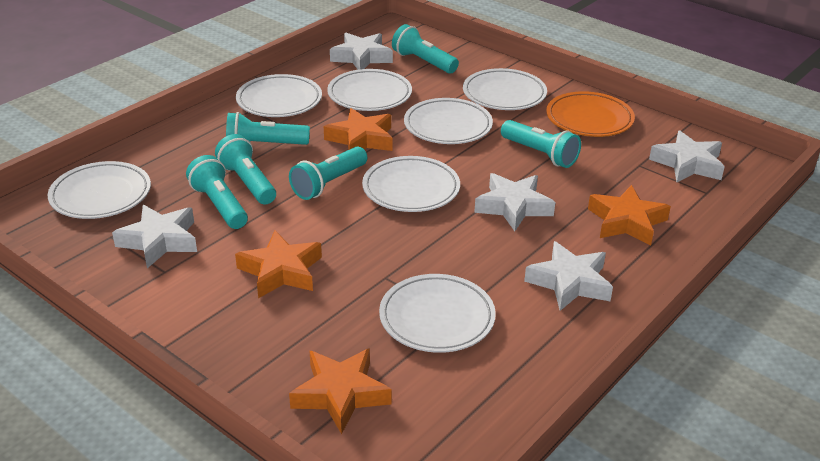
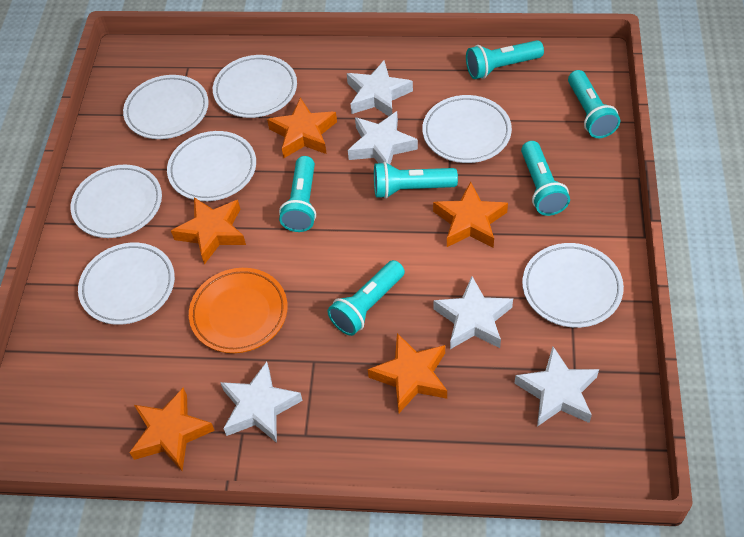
orange star: 4 -> 5

